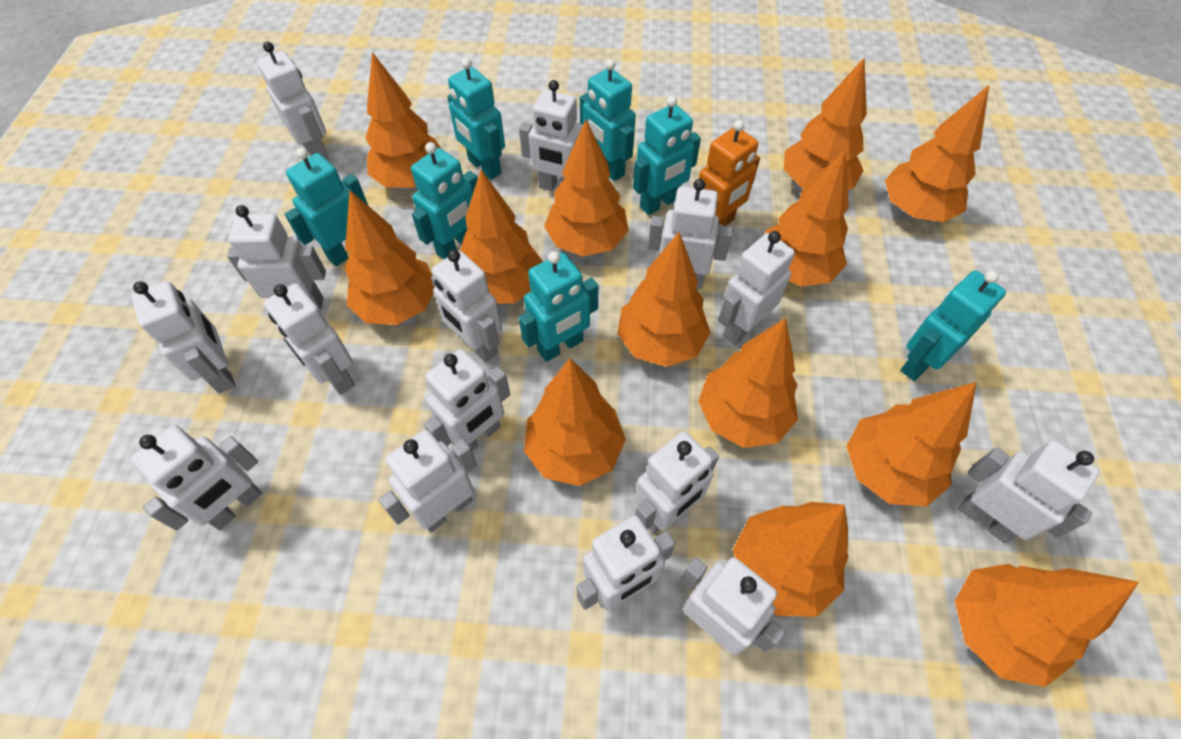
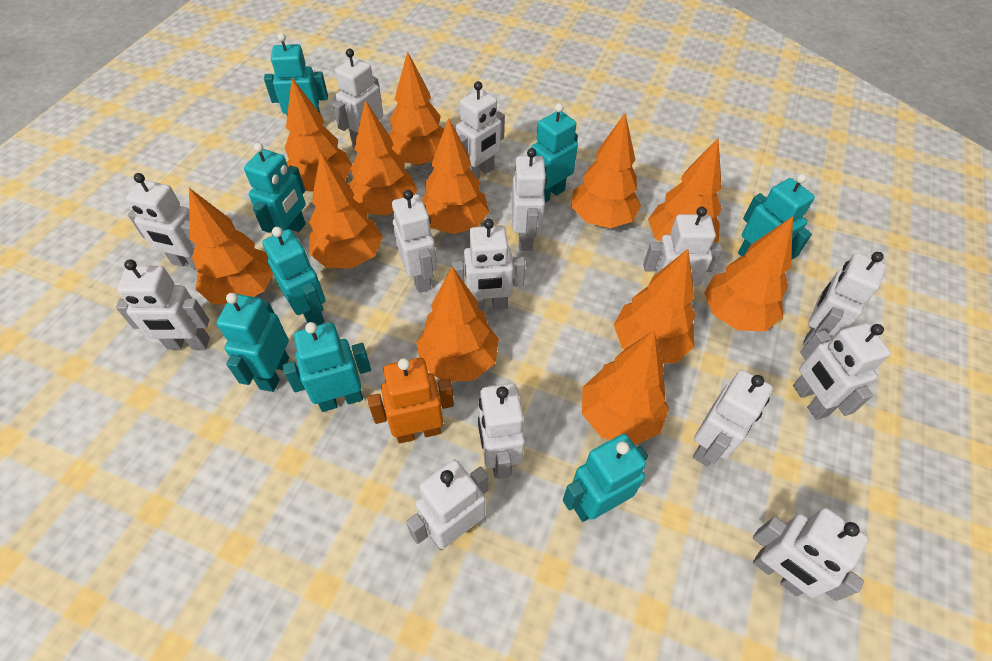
orange tree: 13 -> 12
turquoise robot: 7 -> 8
white robot: 15 -> 14

